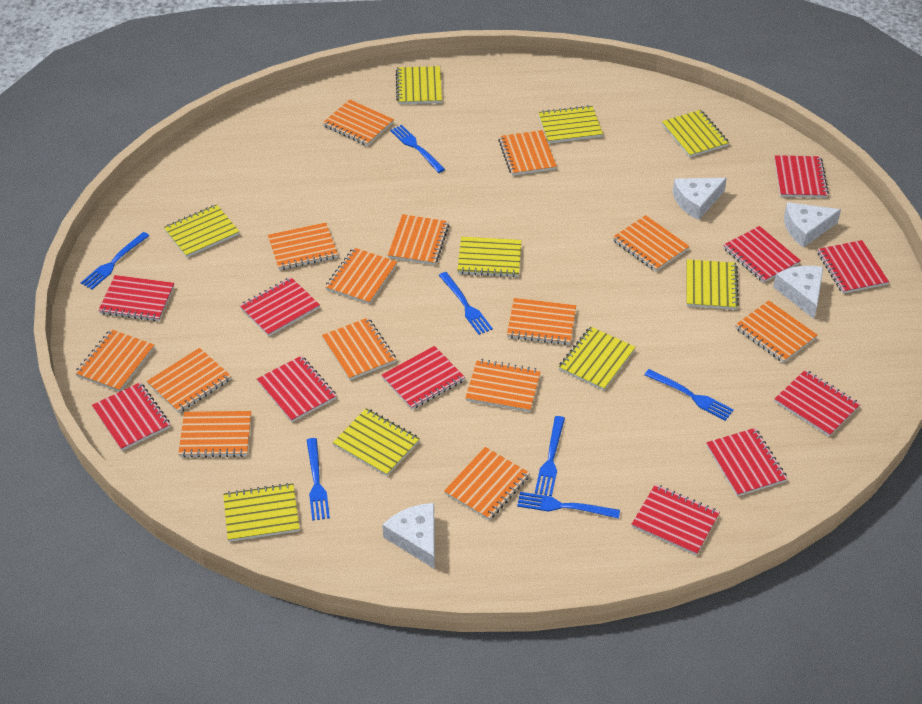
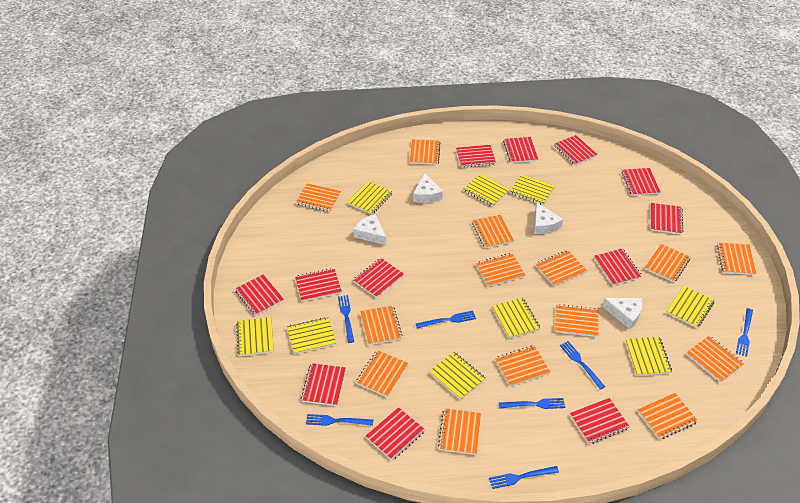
red notebook: 11 -> 12

